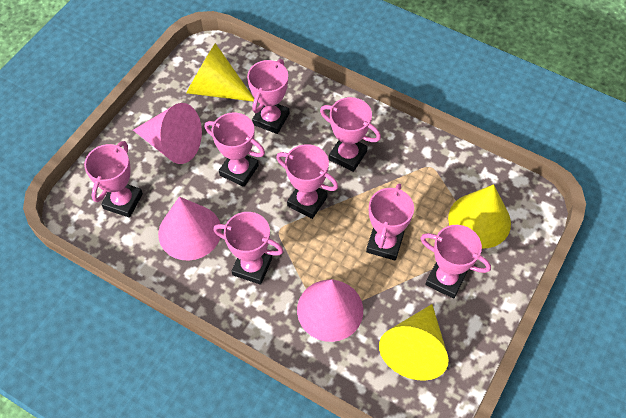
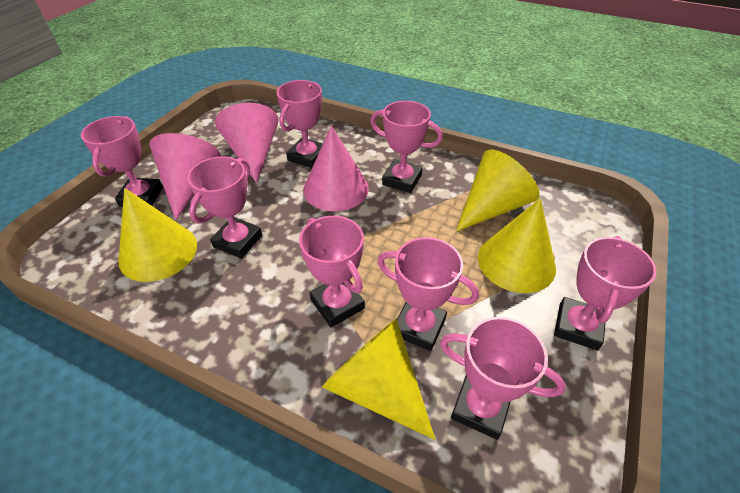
yellow cone: 3 -> 4

